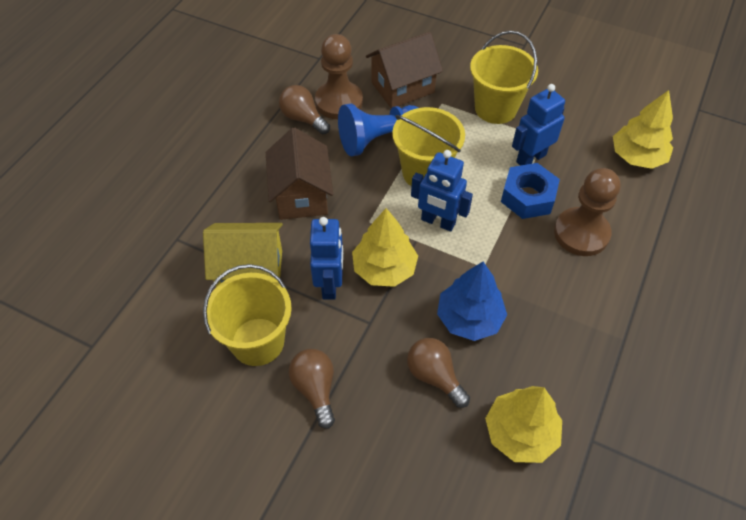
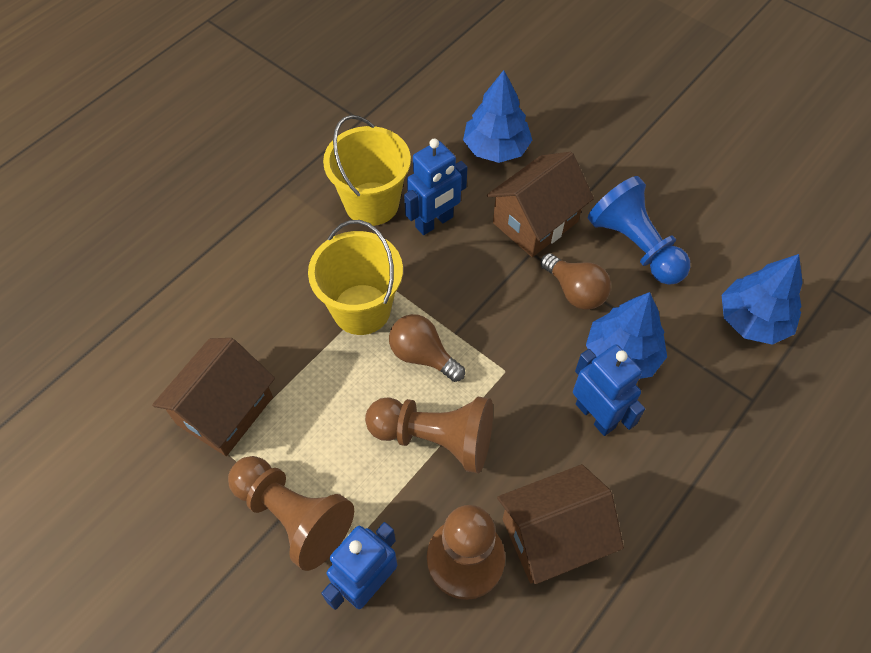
blue nut: 1 -> 0
blue tree: 1 -> 3
brown house: 2 -> 3
brown light bulb: 3 -> 2
brown pawn: 2 -> 3
yellow bucket: 3 -> 2
yellow house: 1 -> 0
yellow tree: 3 -> 0

